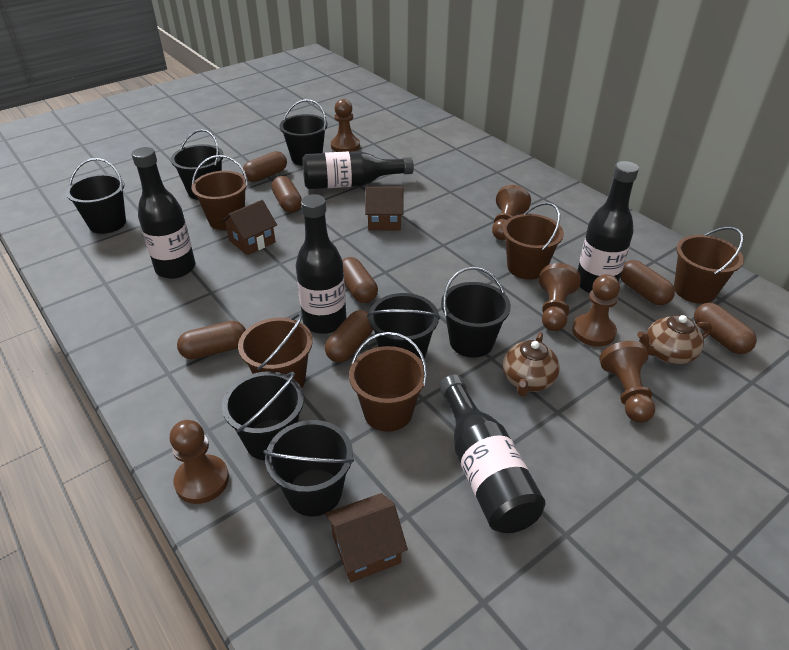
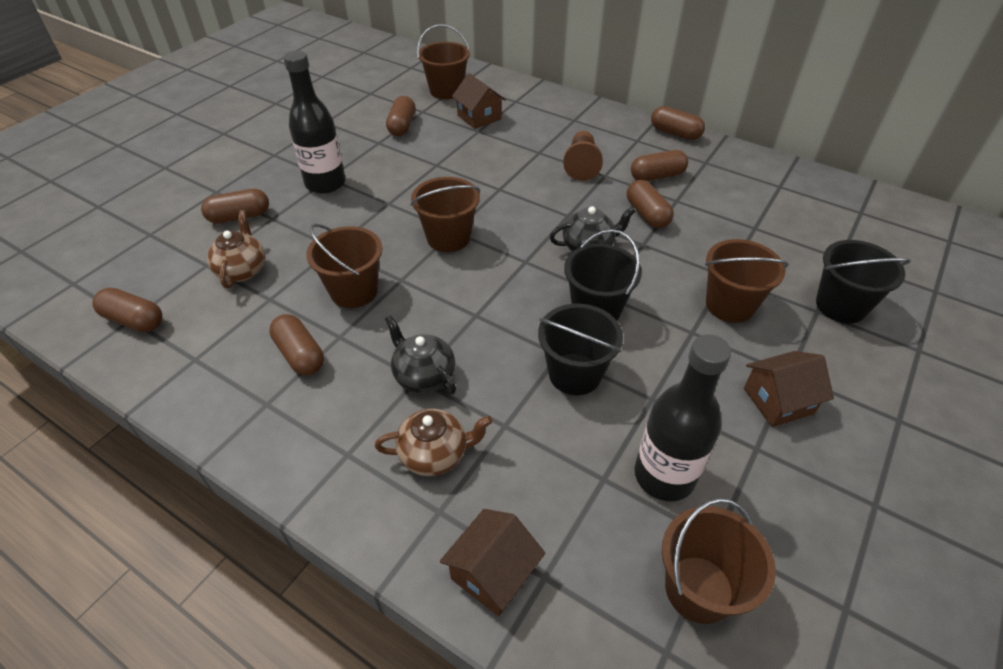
black bottle: 5 -> 2
black bucket: 7 -> 3
black teapot: 0 -> 2
brown pawn: 6 -> 1

